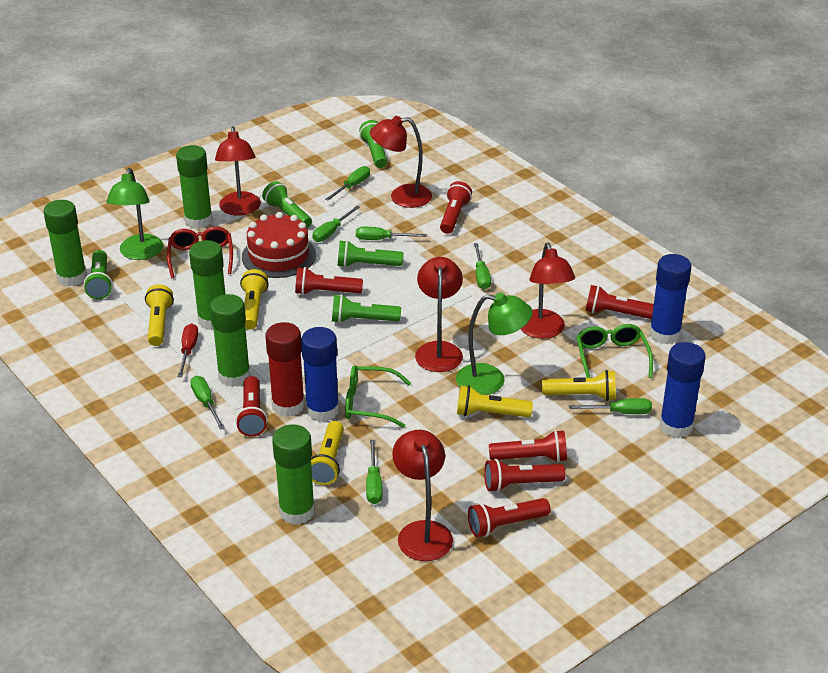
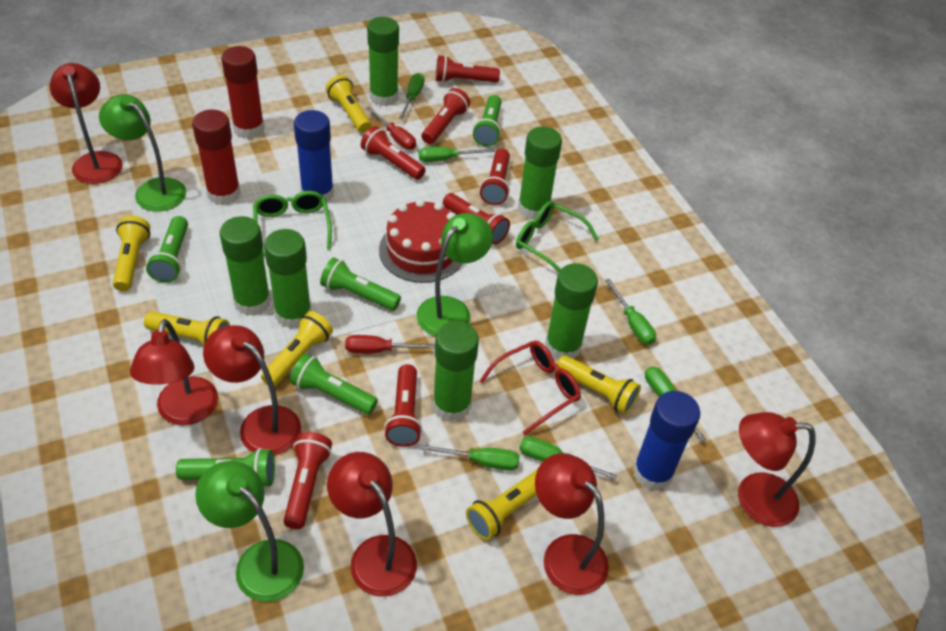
blue glue stick: 3 -> 2
green glue stick: 5 -> 6
green lamp: 2 -> 3
green screwdriver: 7 -> 6
red glue stick: 1 -> 2
red lamp: 5 -> 6
red screwdriver: 1 -> 2
yellow flashlight: 5 -> 6

